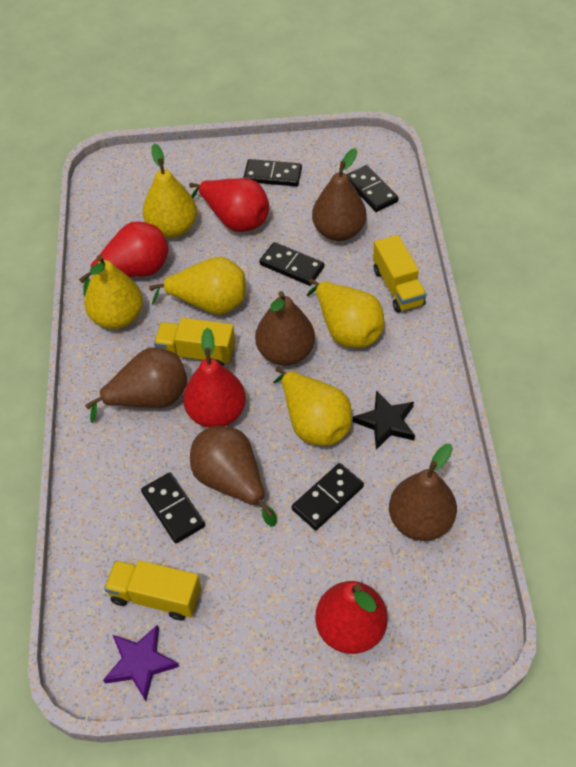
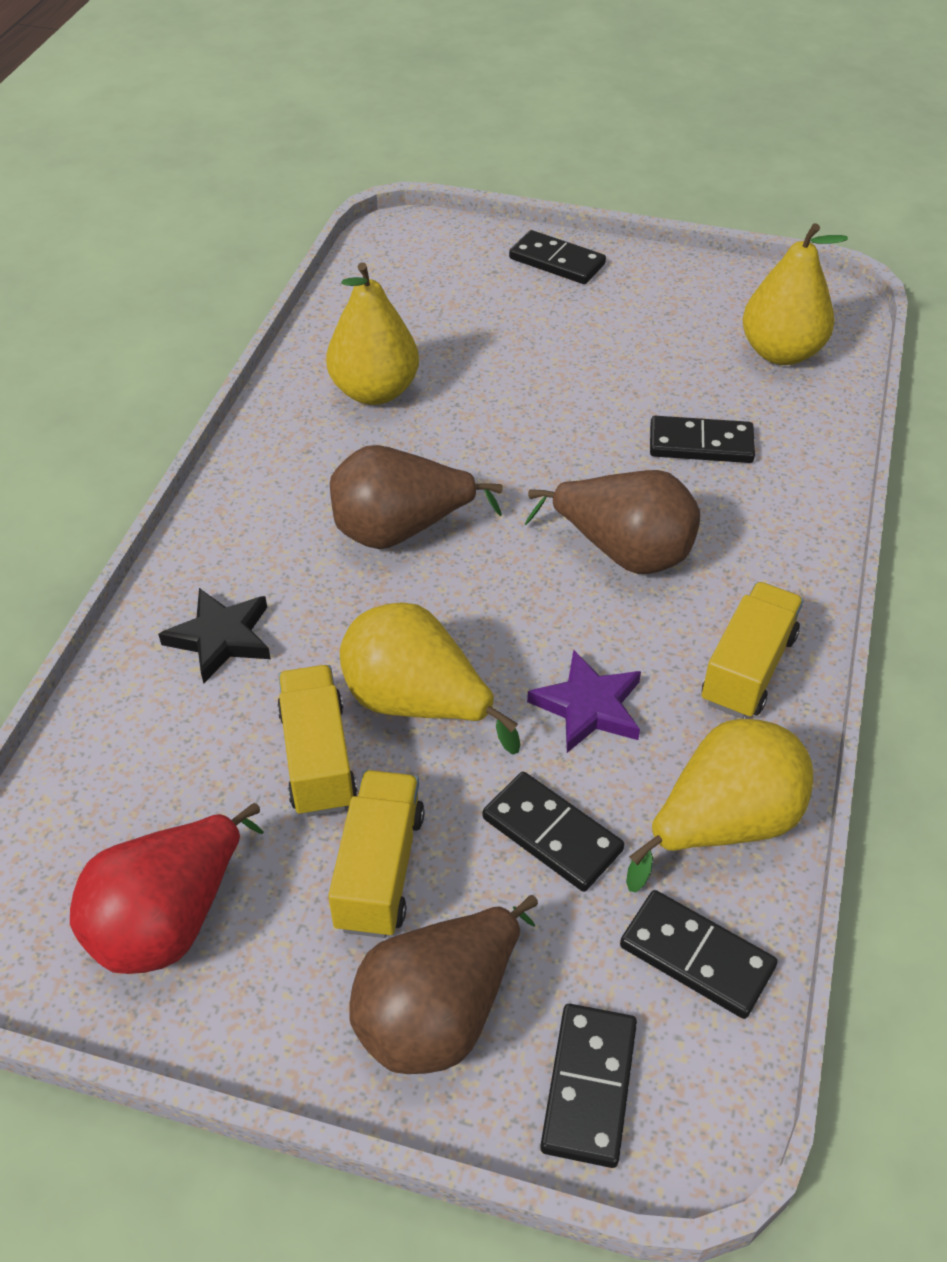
brown pear: 5 -> 3
red pear: 4 -> 1
yellow pear: 5 -> 4

